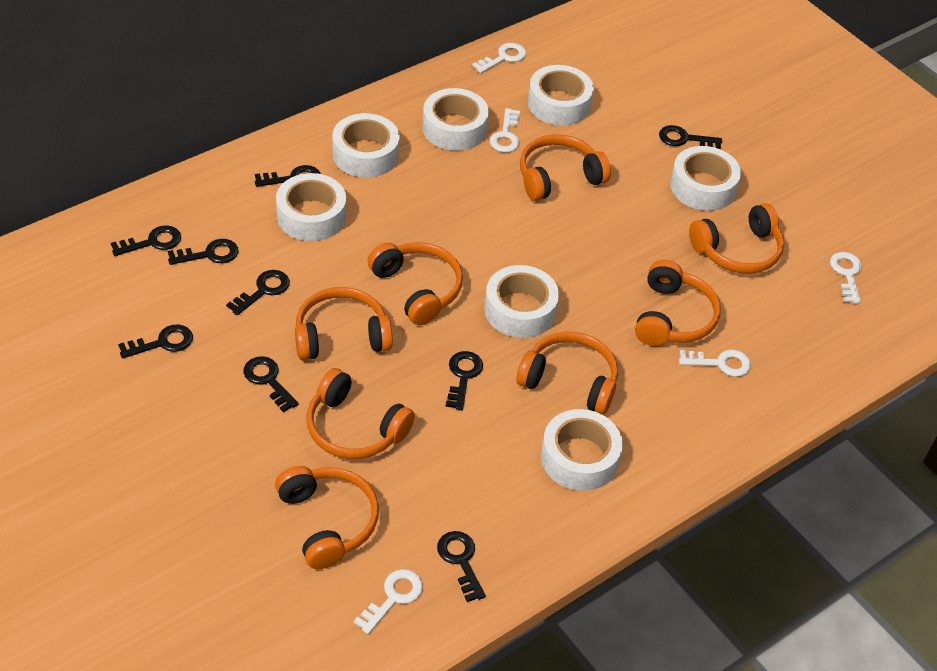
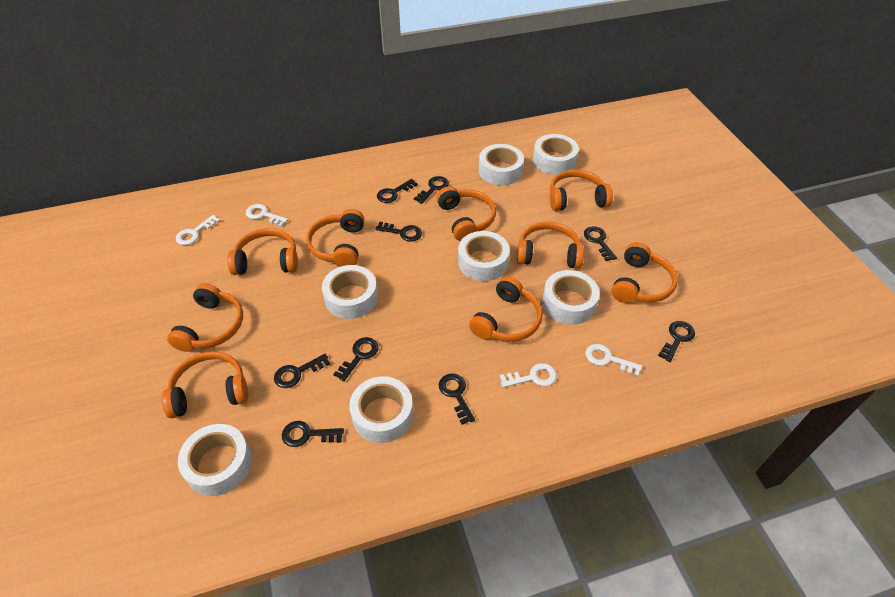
orange headphones: 8 -> 9
white key: 5 -> 4

